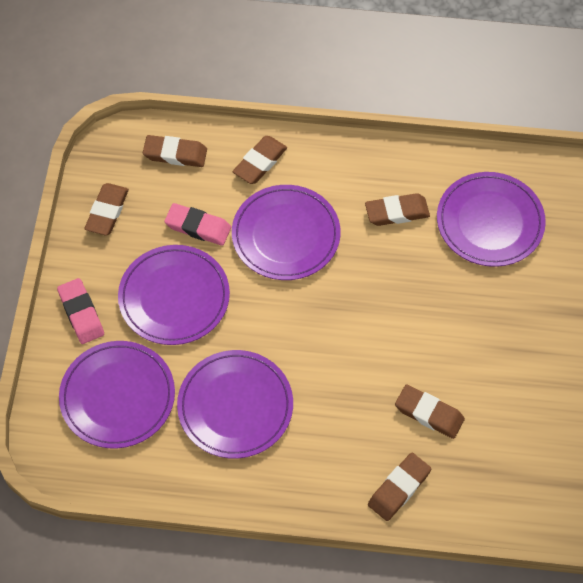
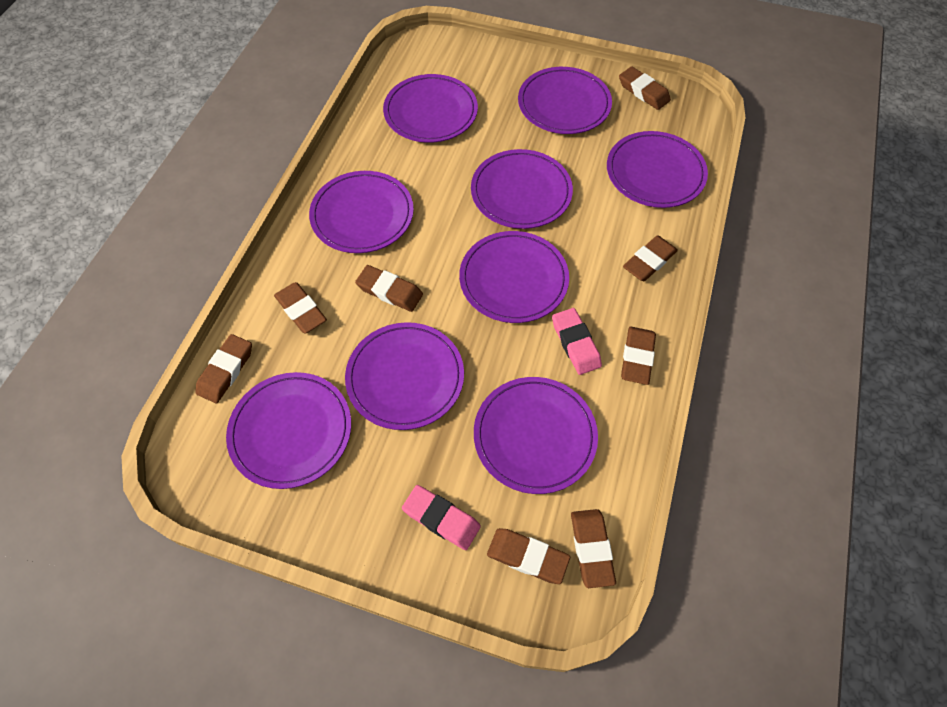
brown eraser: 6 -> 8
purple plate: 5 -> 9

